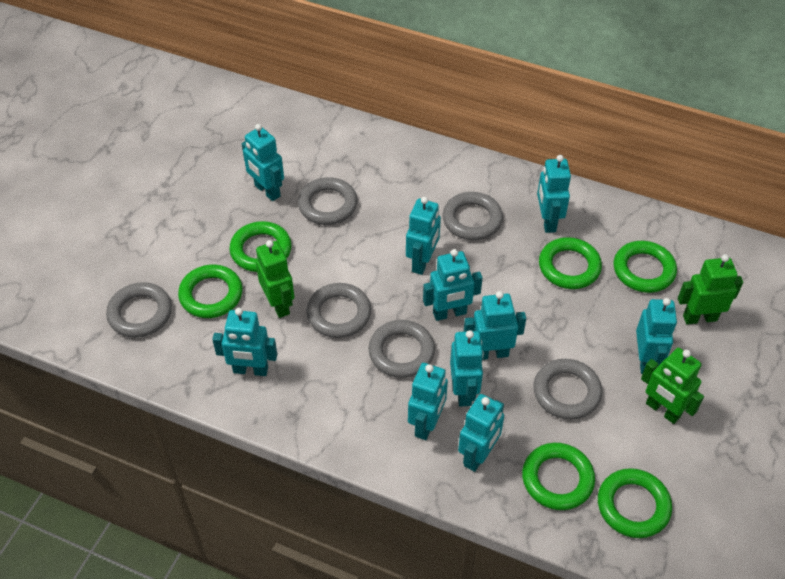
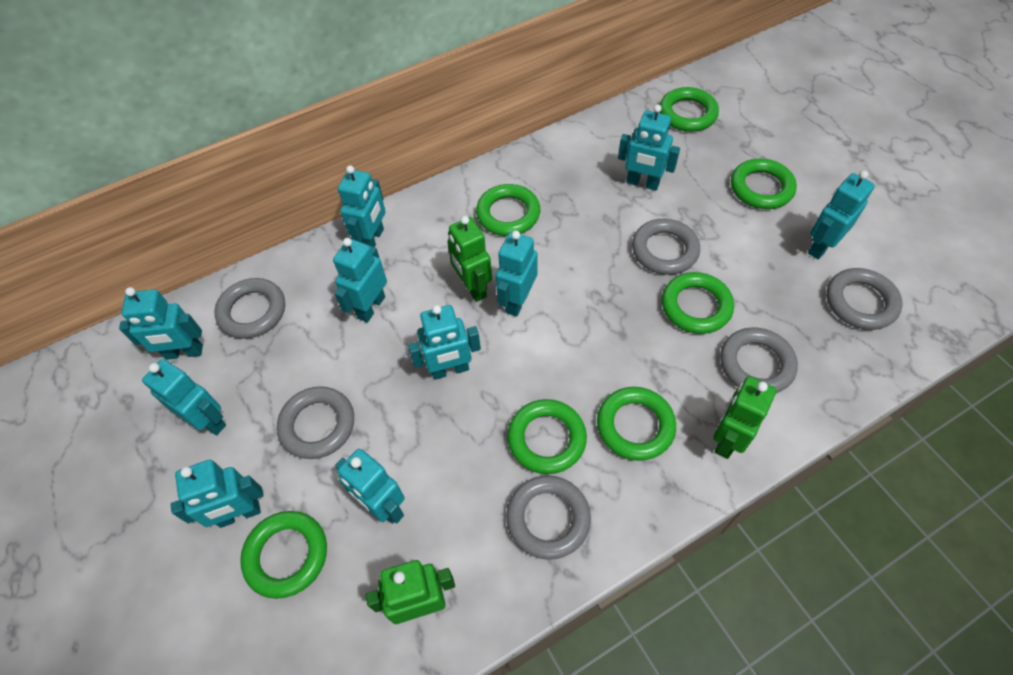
green ring: 6 -> 7

